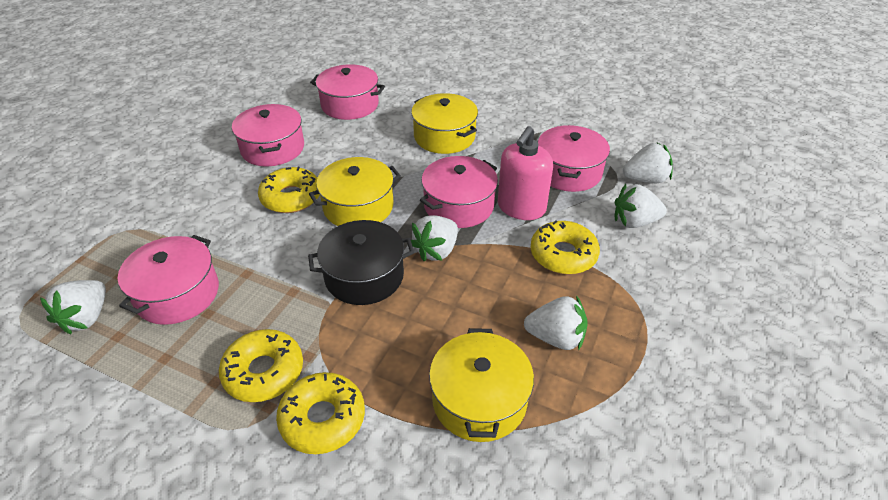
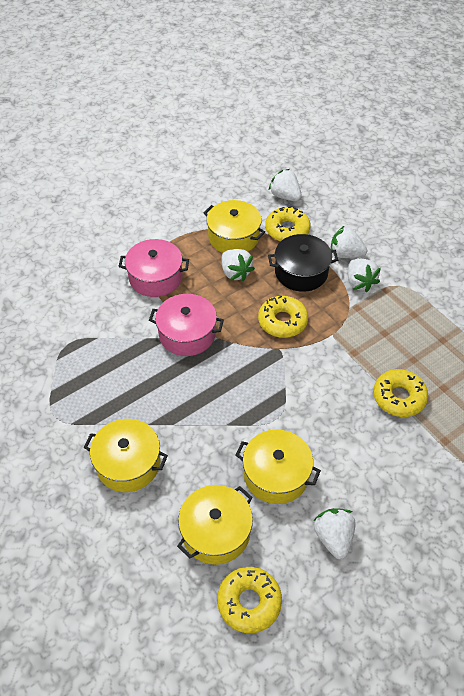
pink pot: 5 -> 2
pink soap dispenser: 1 -> 0
yellow pot: 3 -> 4

